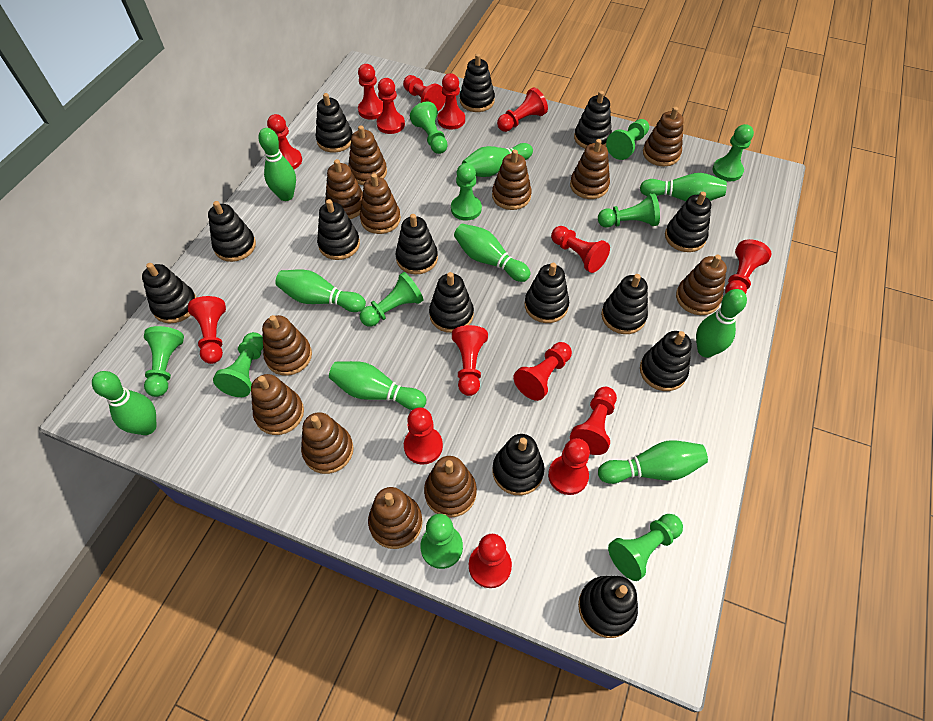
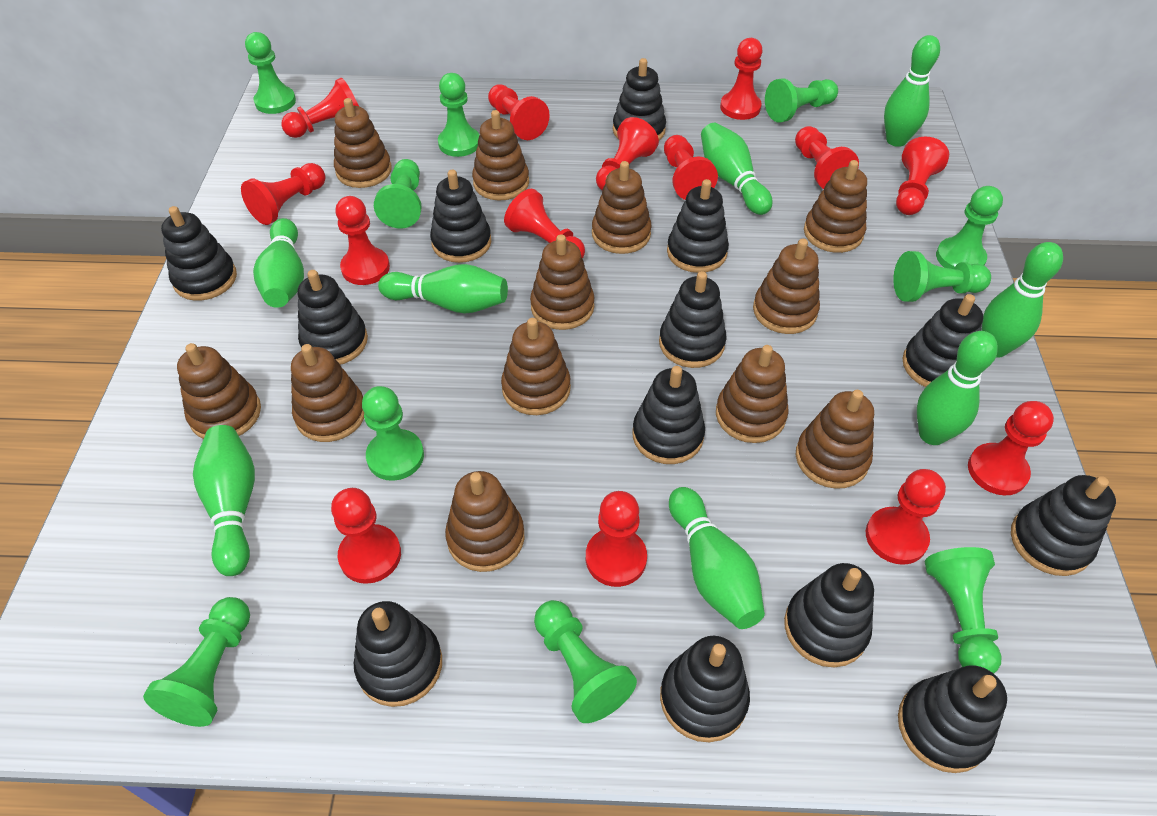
black stacking toy: 14 -> 13
green bowling pin: 9 -> 8
red pawn: 15 -> 14

